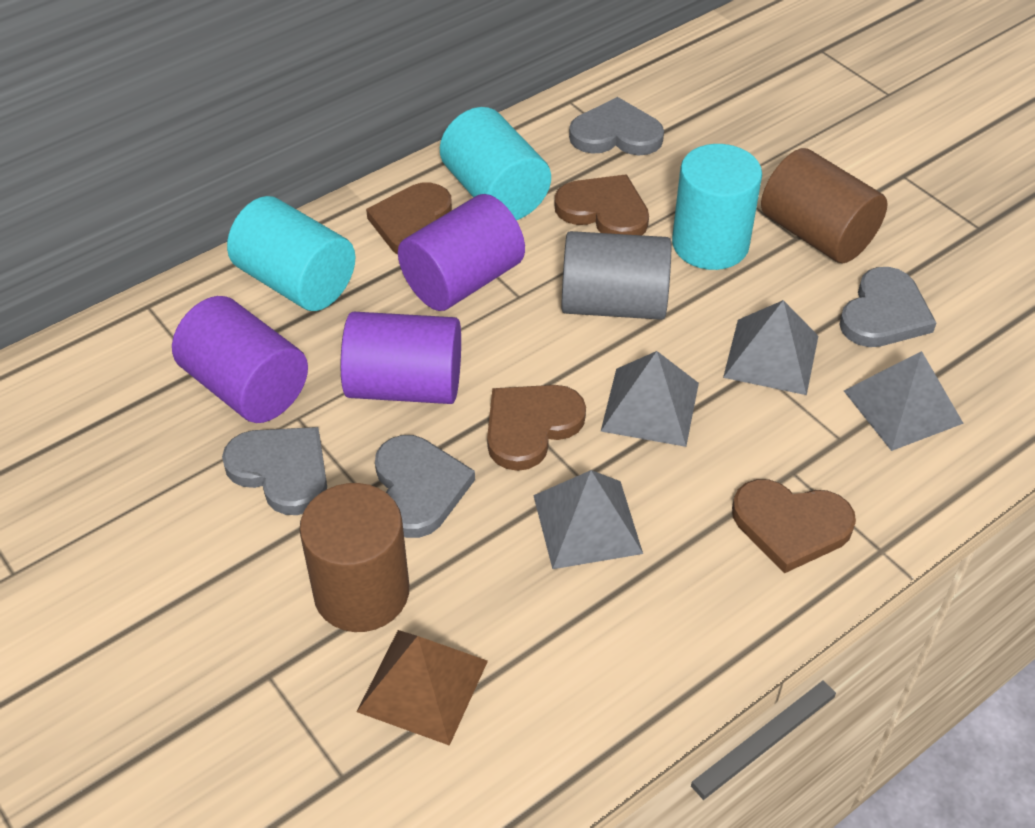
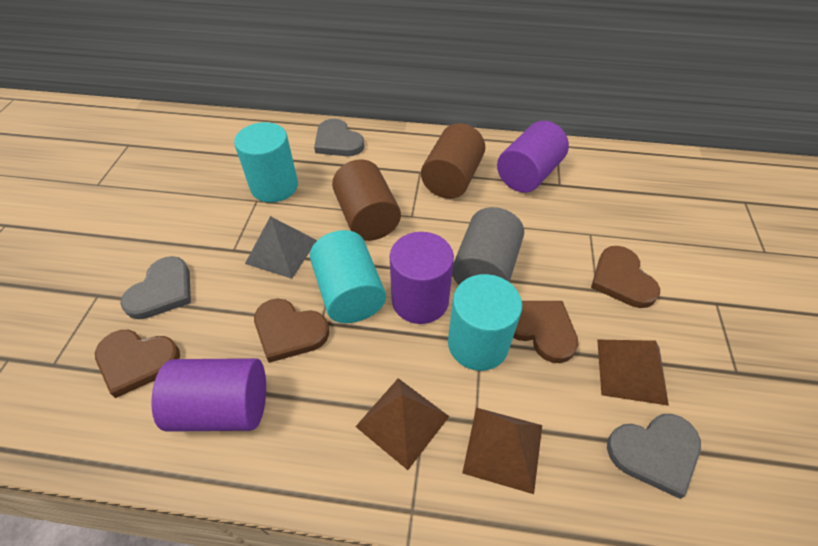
brown pyramid: 1 -> 3
grey heart: 4 -> 3
grey pyramid: 4 -> 1

